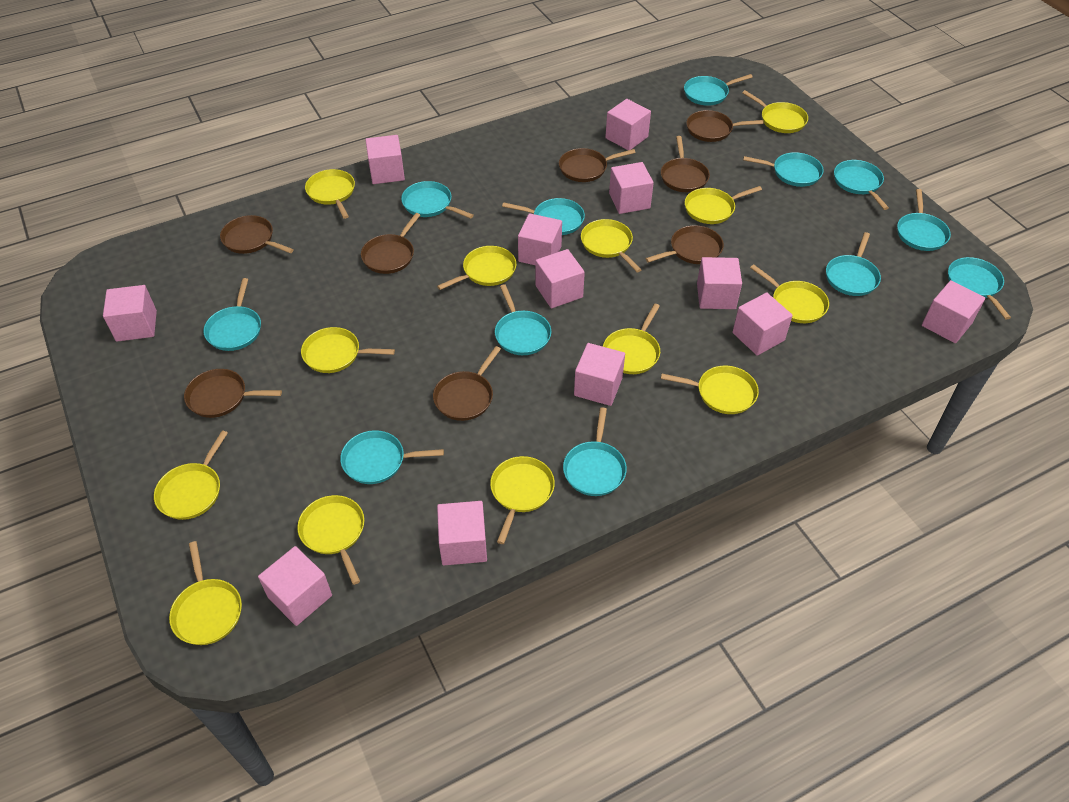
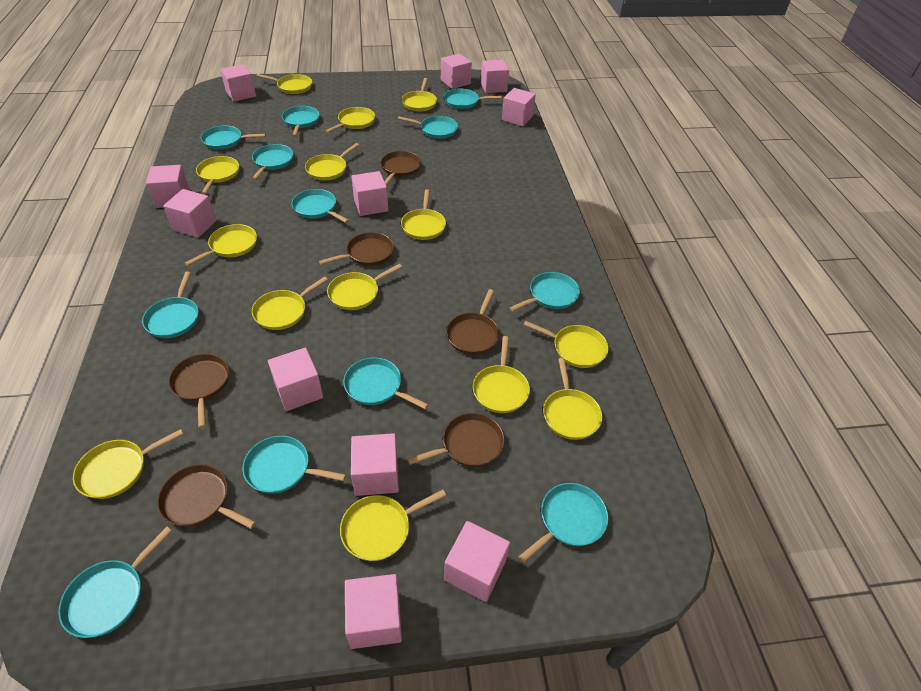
brown pan: 8 -> 6
pink cube: 12 -> 11
yellow pan: 13 -> 14

